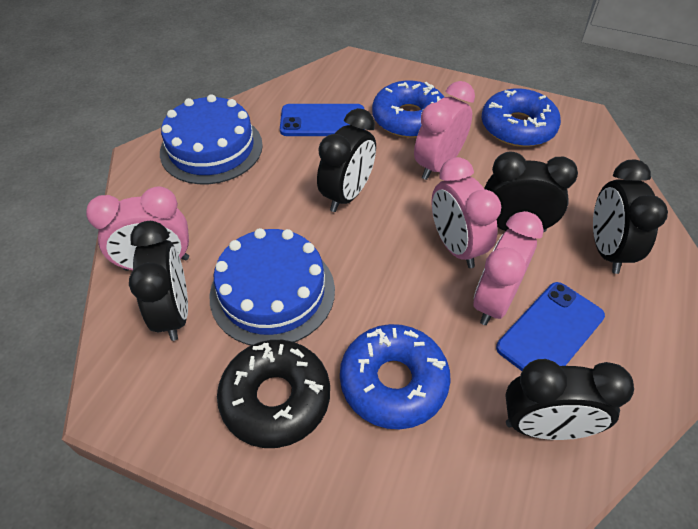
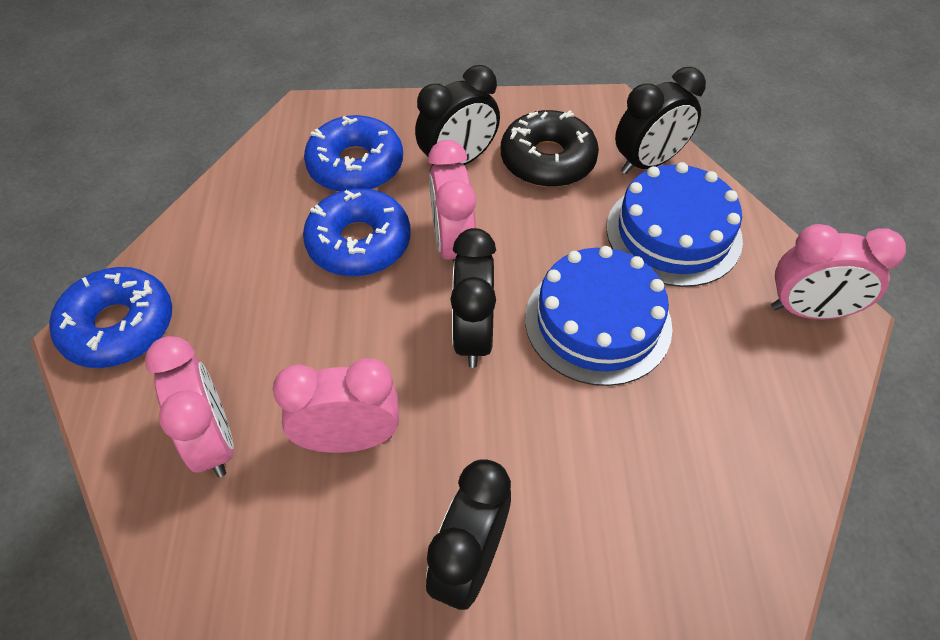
black clock: 5 -> 4
blue phone: 2 -> 0

